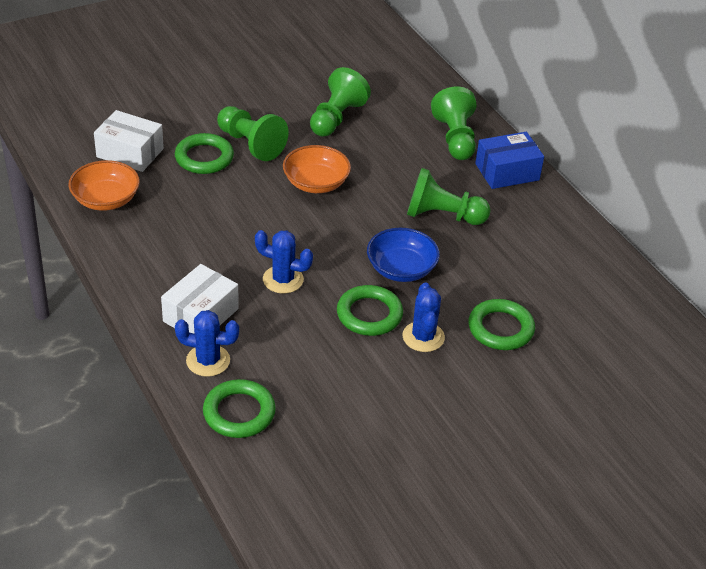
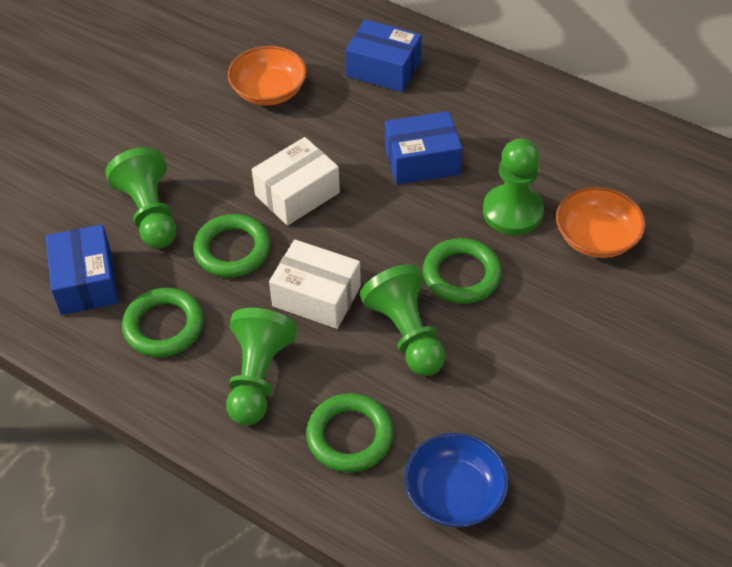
blue box: 1 -> 3
blue cactus: 3 -> 0

